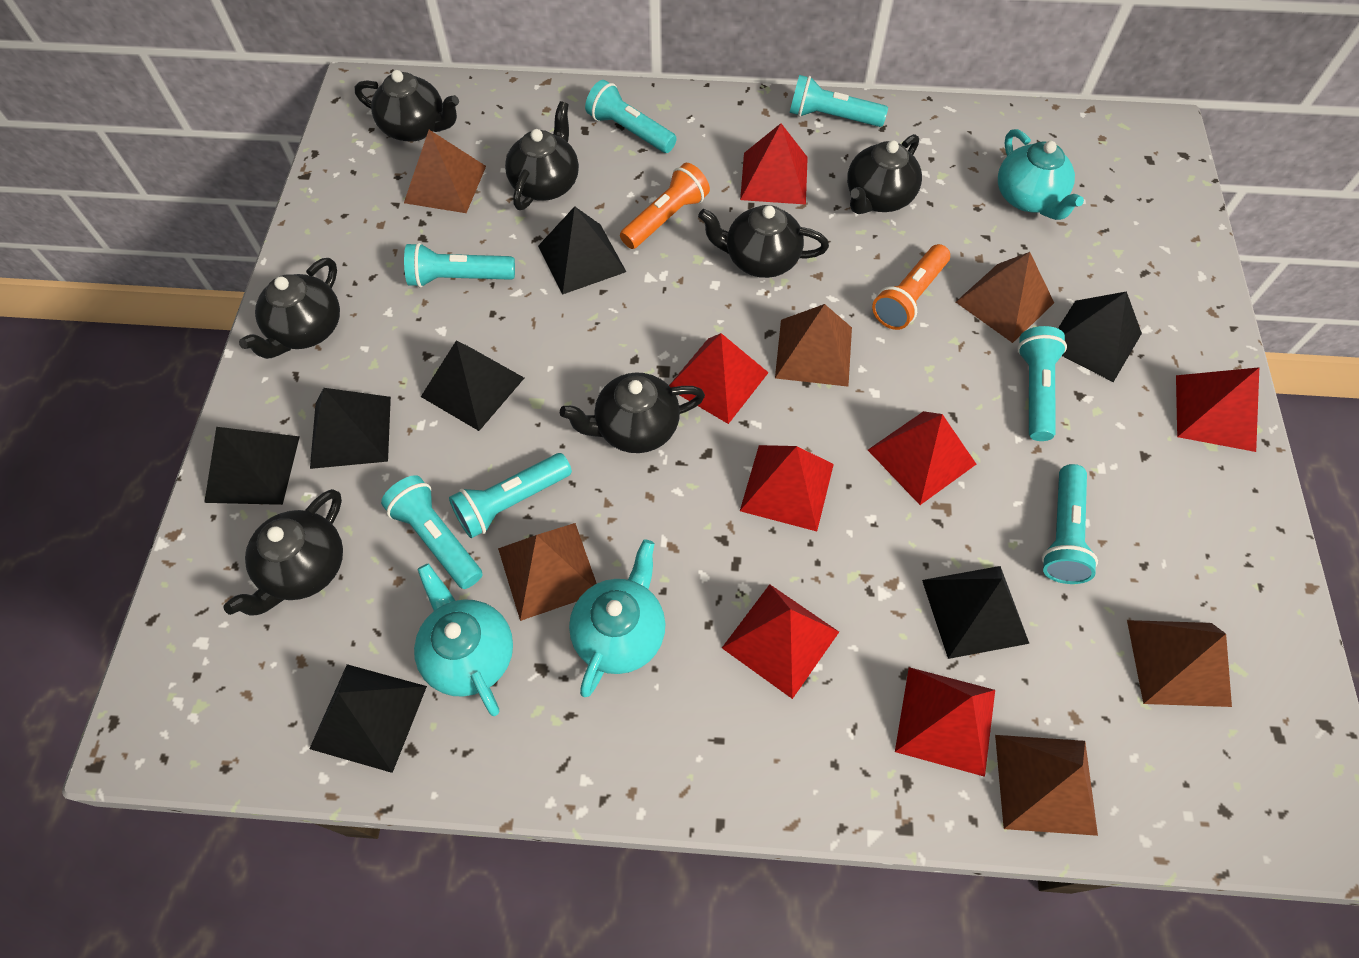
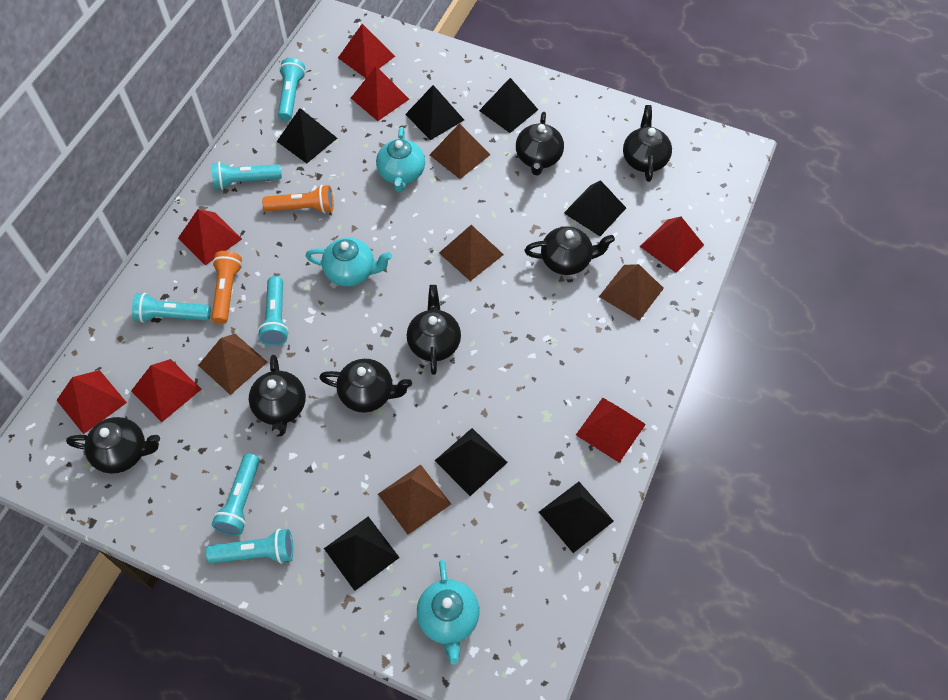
brown pyramid: 6 -> 5
turquoise flashlight: 7 -> 6

